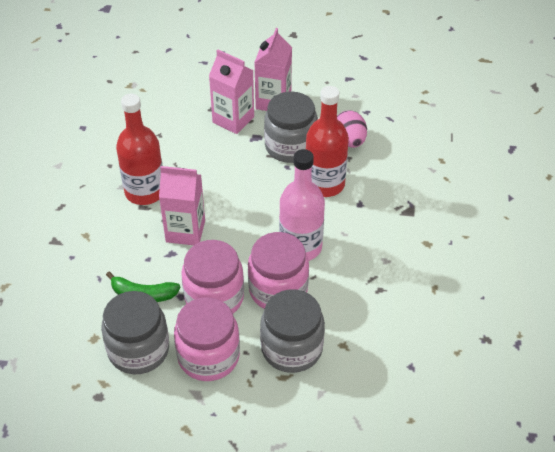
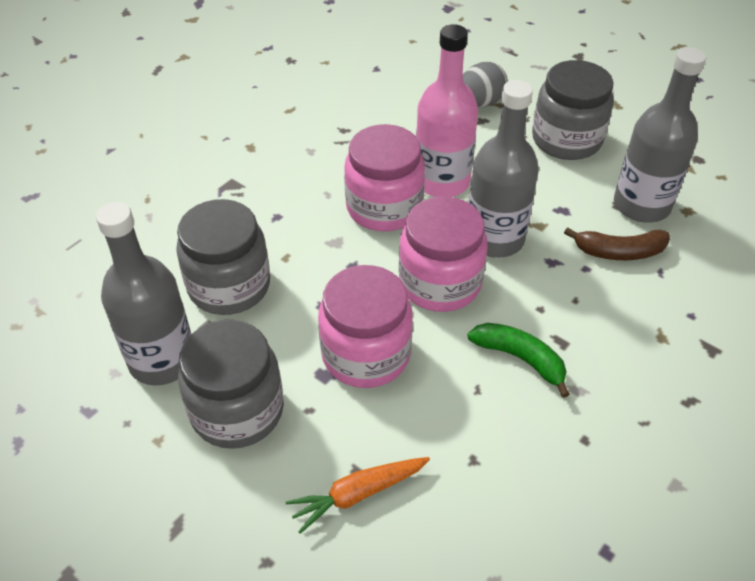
brown banana: 0 -> 1
grey bottle: 0 -> 3
grey egg: 0 -> 1
orange carrot: 0 -> 1
pink carton: 3 -> 0
pink egg: 1 -> 0
red bottle: 2 -> 0

